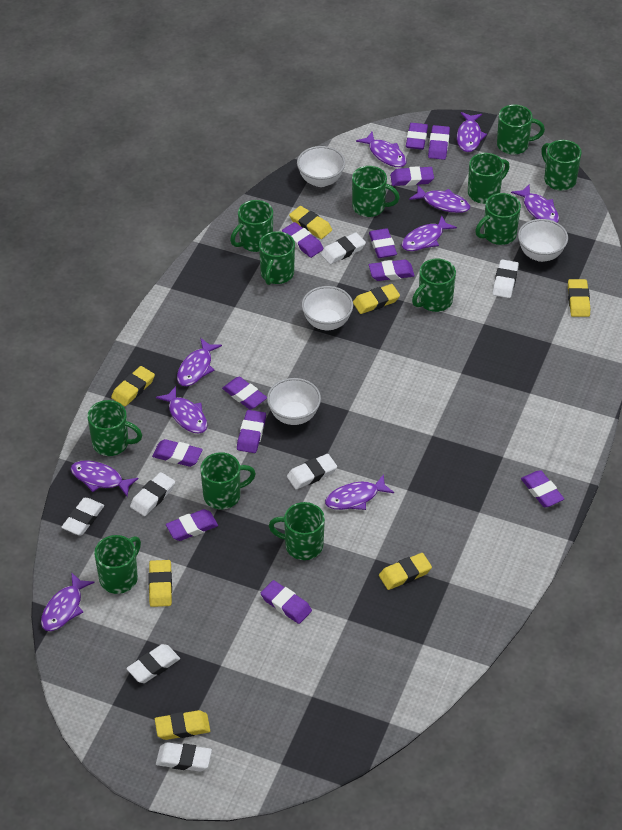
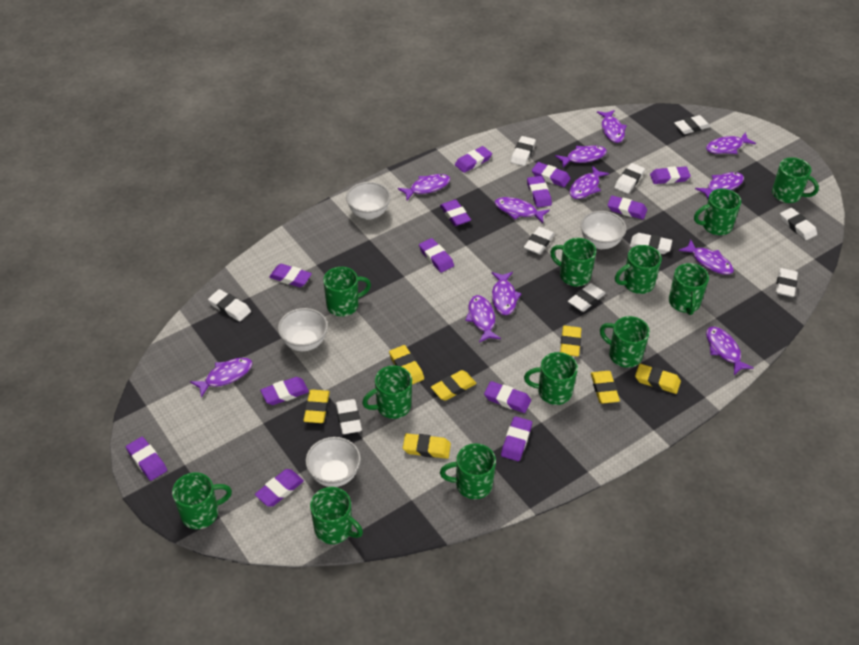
purple eraser: 12 -> 13
purple fish: 10 -> 12
white eraser: 7 -> 10

